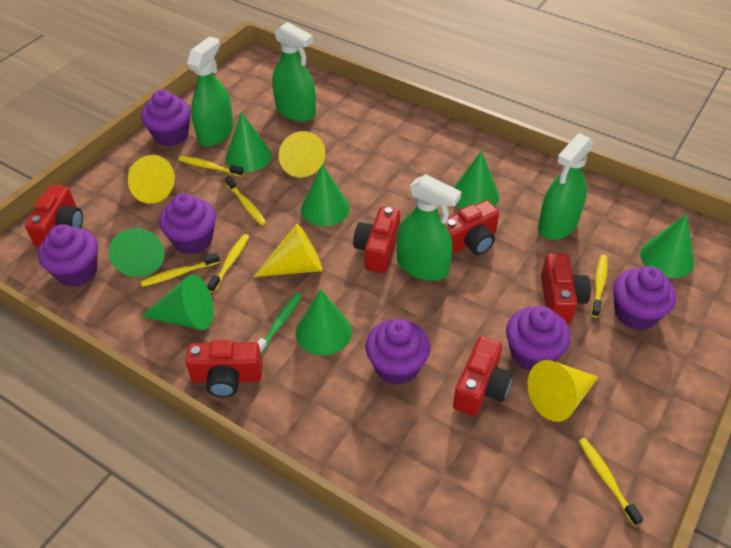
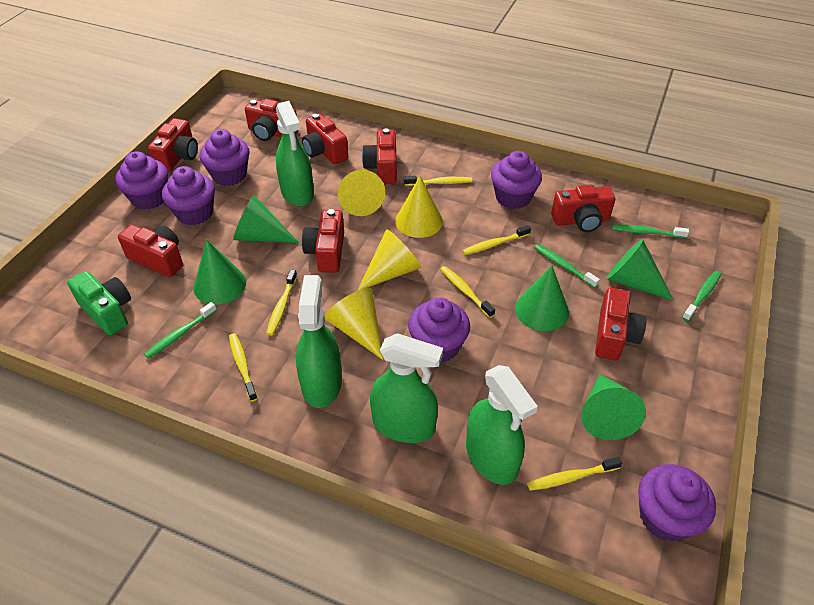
green camera: 0 -> 1
green cone: 7 -> 5
green toothbrush: 1 -> 4
red camera: 6 -> 8

